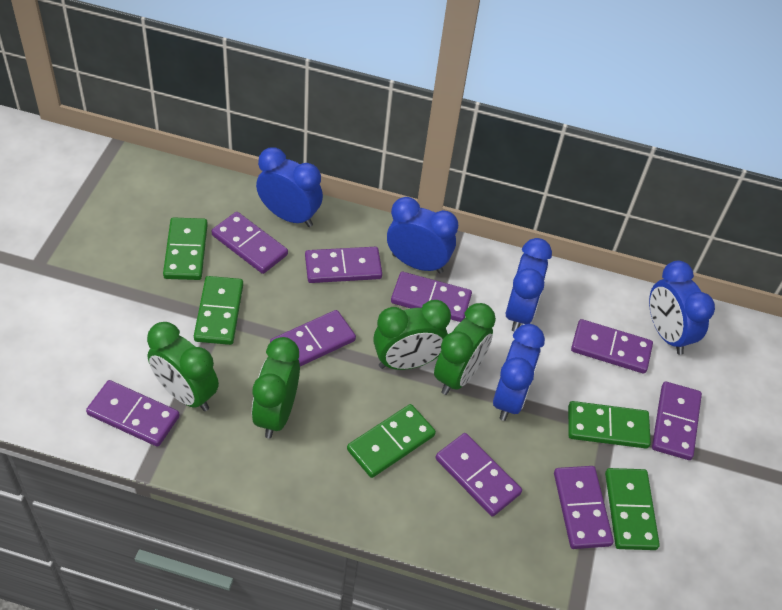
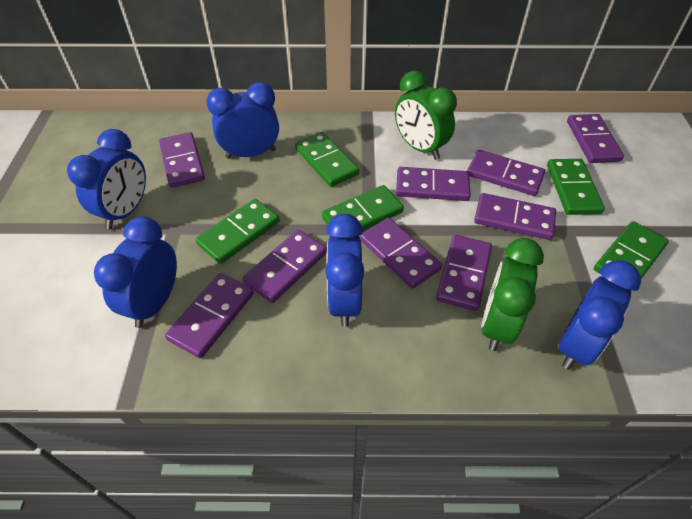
green clock: 4 -> 2

